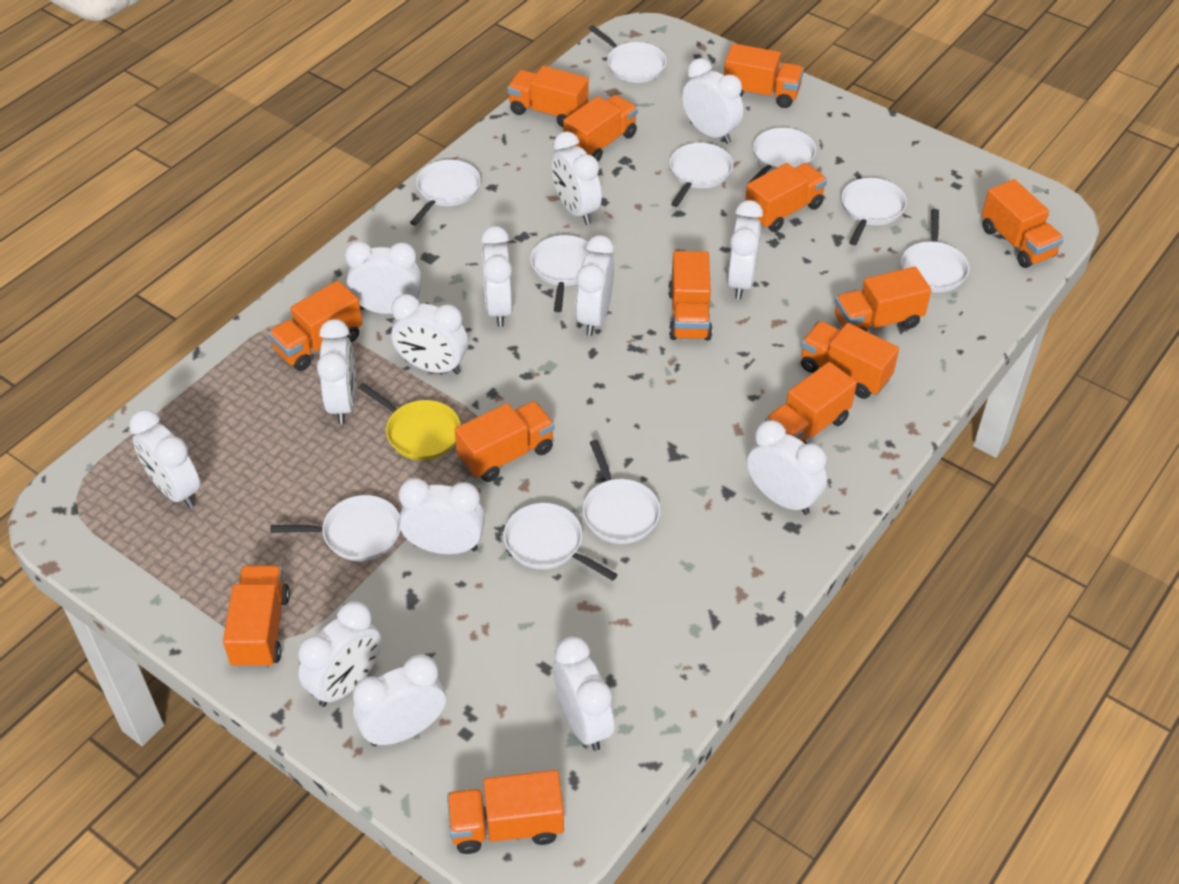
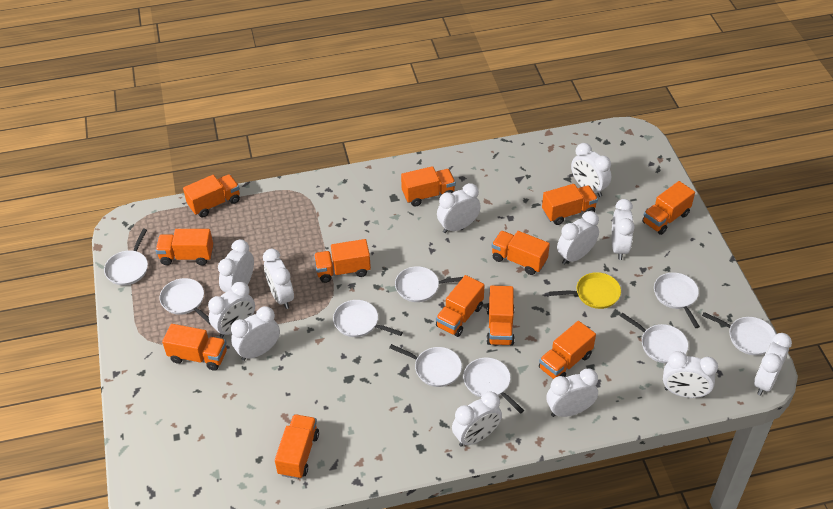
orange truck: 13 -> 12
white clock: 14 -> 12
white pan: 10 -> 9

